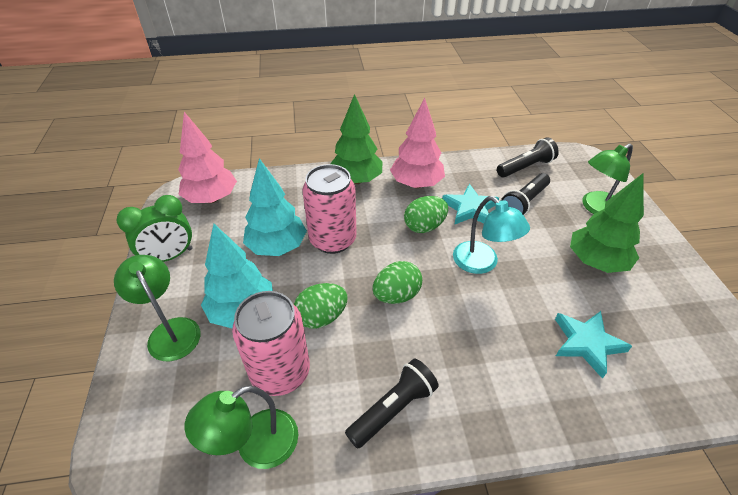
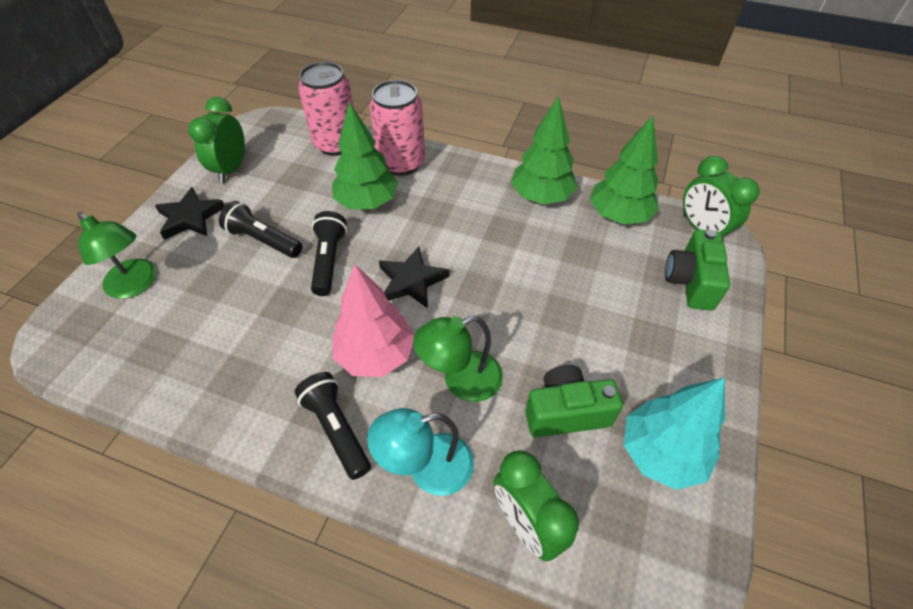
black star: 0 -> 2
green camera: 0 -> 2
green clock: 1 -> 3
green egg: 3 -> 0
green lamp: 3 -> 2
green tree: 2 -> 3
pink tree: 2 -> 1
turquoise star: 2 -> 0
turquoise tree: 2 -> 1

